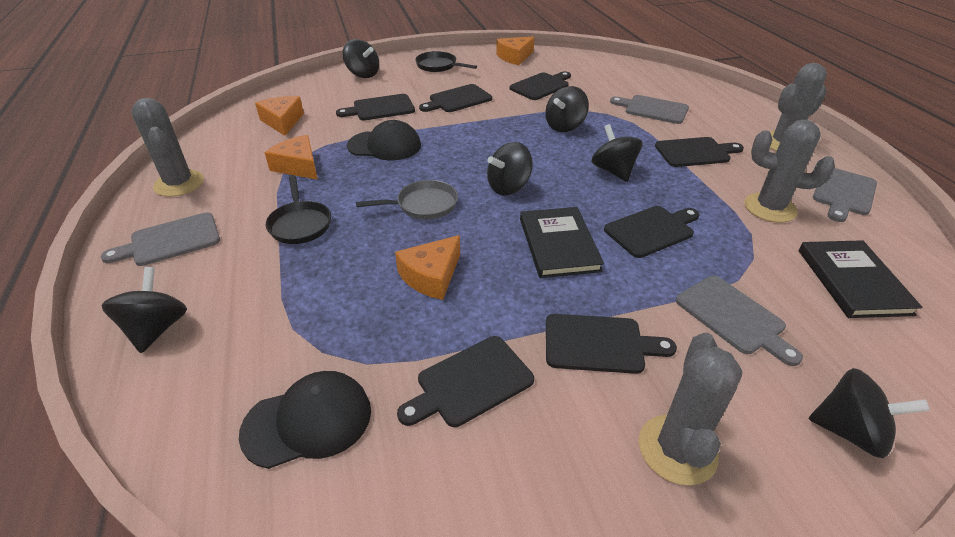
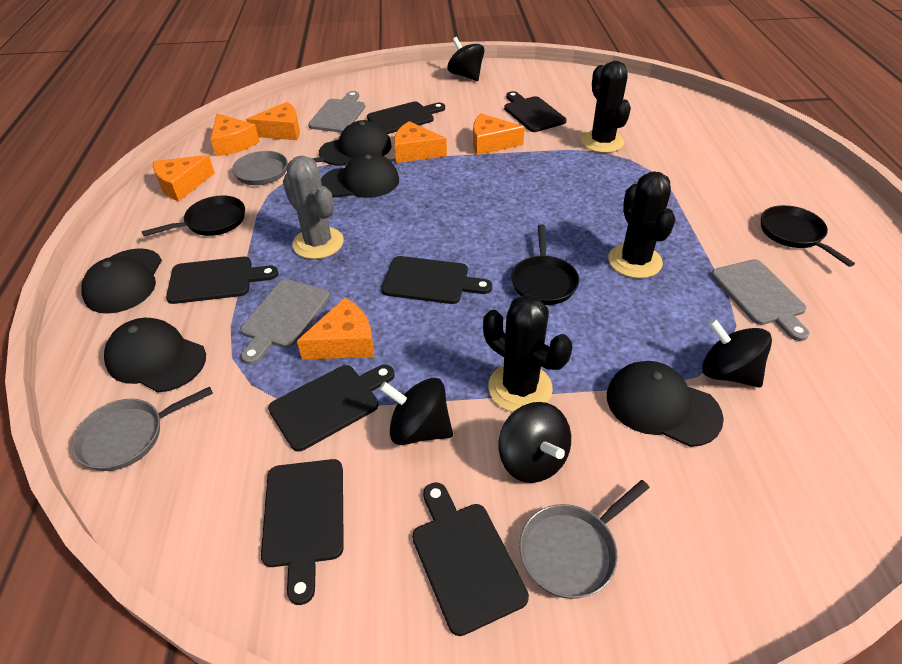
black book: 2 -> 0
black cactus: 0 -> 3
black cap: 2 -> 5
black pan: 2 -> 3
black spinning top: 6 -> 4
grey cactus: 4 -> 1
grey cutting board: 4 -> 3
grey pan: 1 -> 3
orange cheese: 4 -> 6

